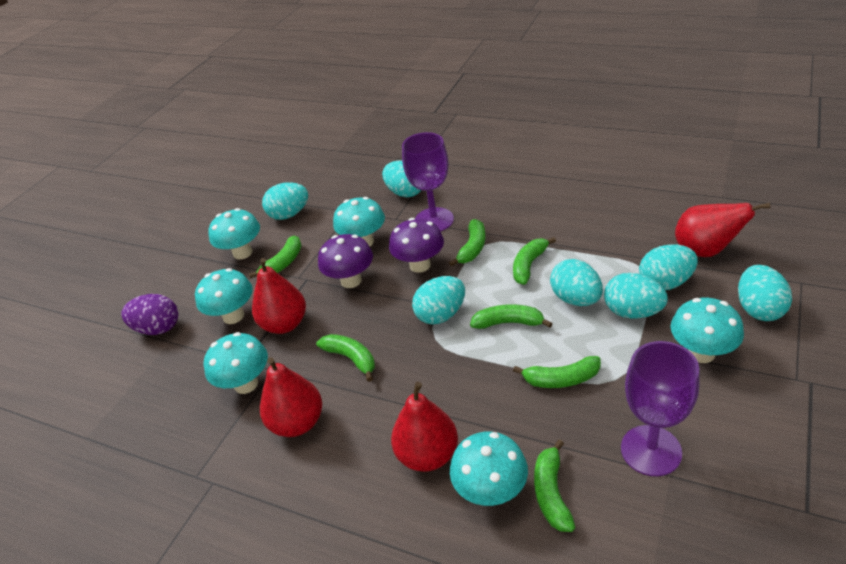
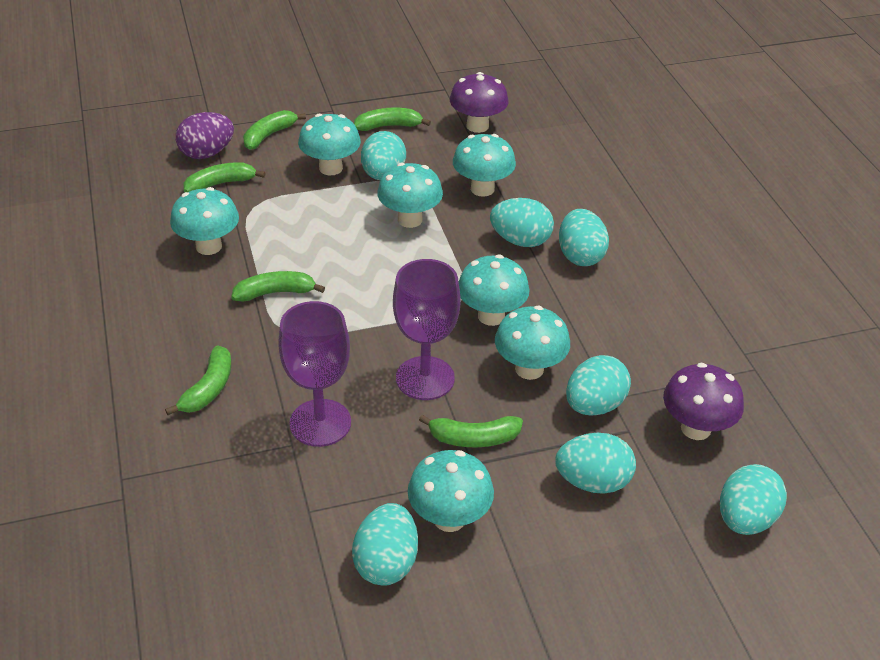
green banana: 7 -> 6
red pear: 4 -> 0
turquoise mushroom: 6 -> 7

